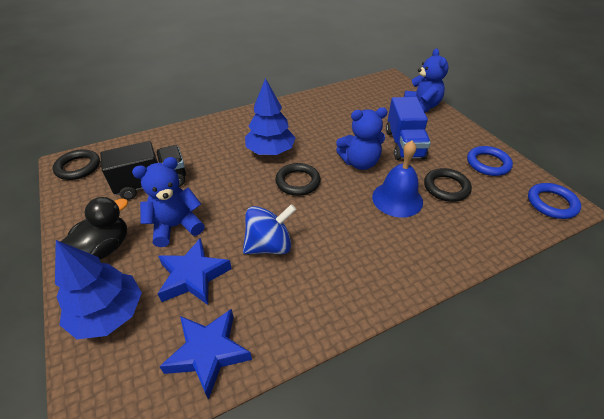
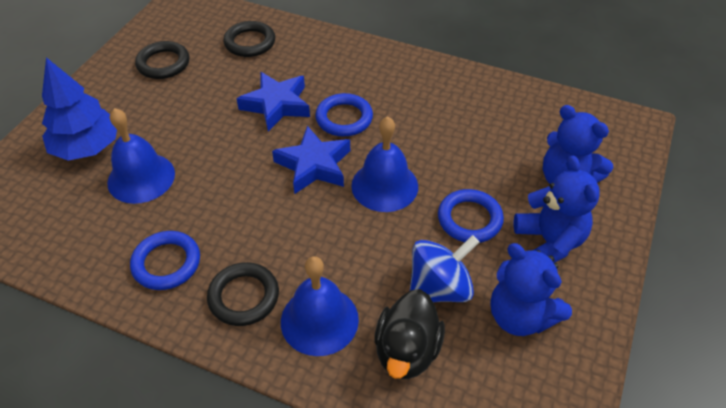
black truck: 1 -> 0
blue bell: 1 -> 3
blue ring: 2 -> 3
blue tree: 2 -> 1
blue truck: 1 -> 0

